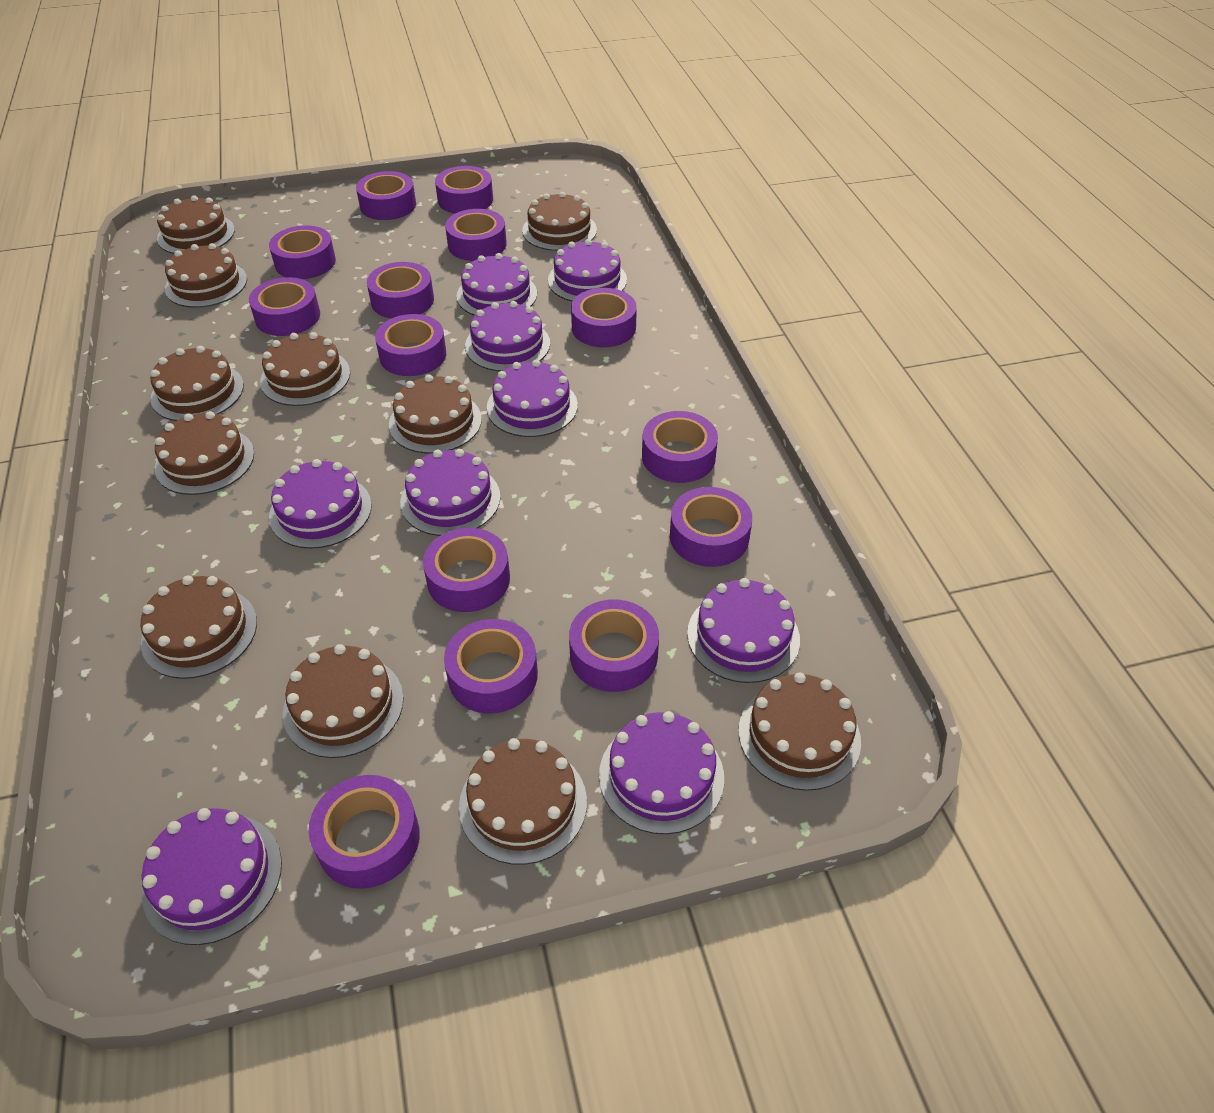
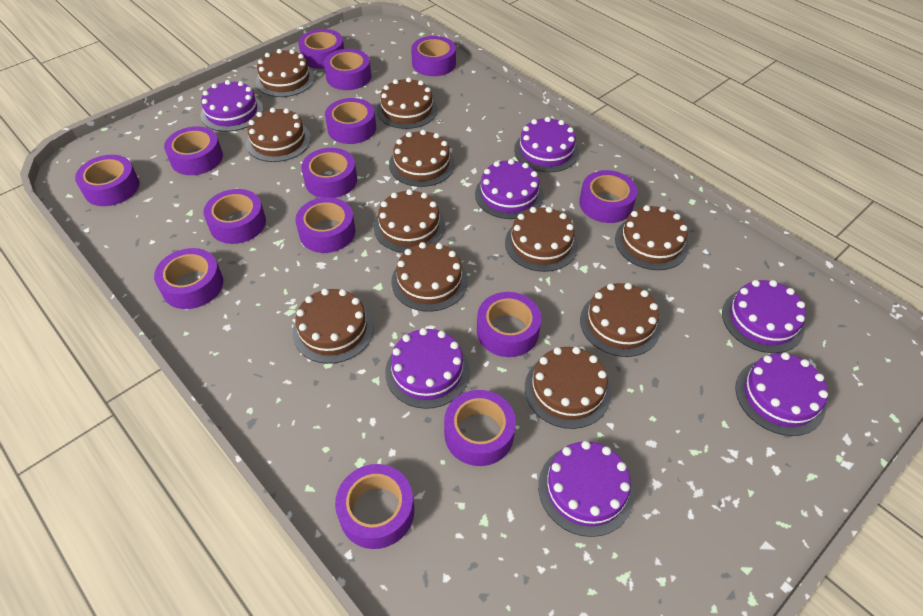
purple cake: 9 -> 7

